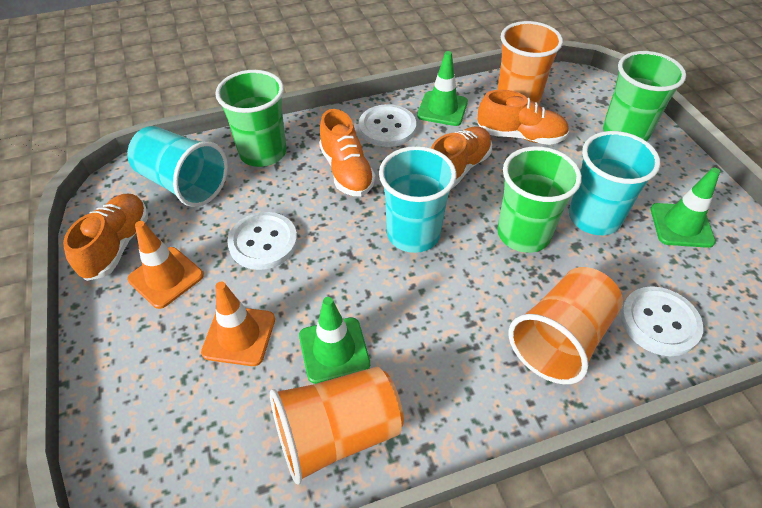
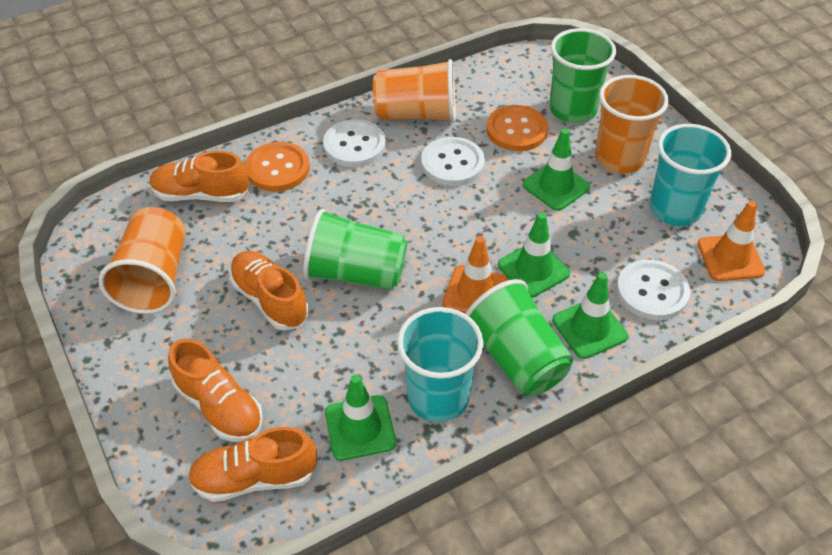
green traffic cone: 3 -> 4
orange button: 0 -> 2
turquoise cup: 3 -> 2

